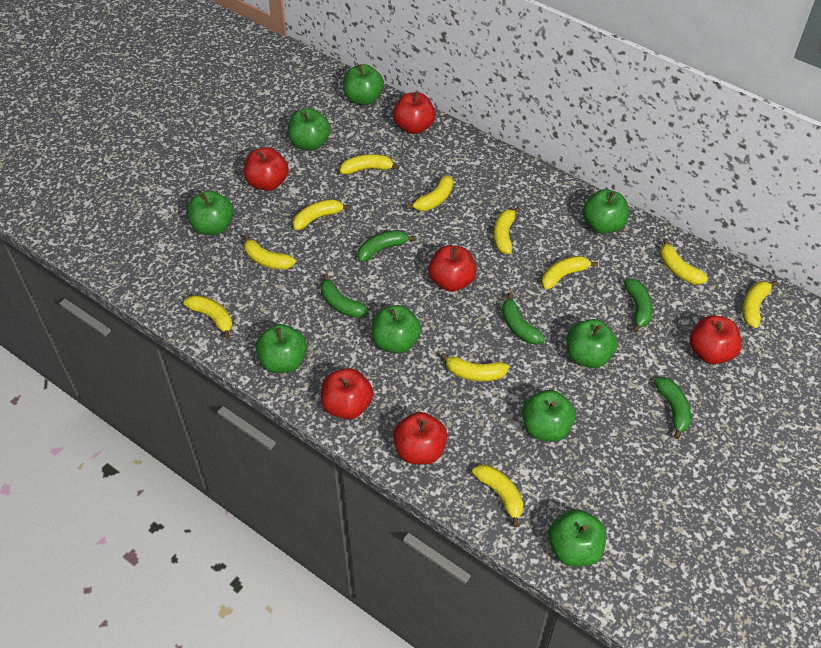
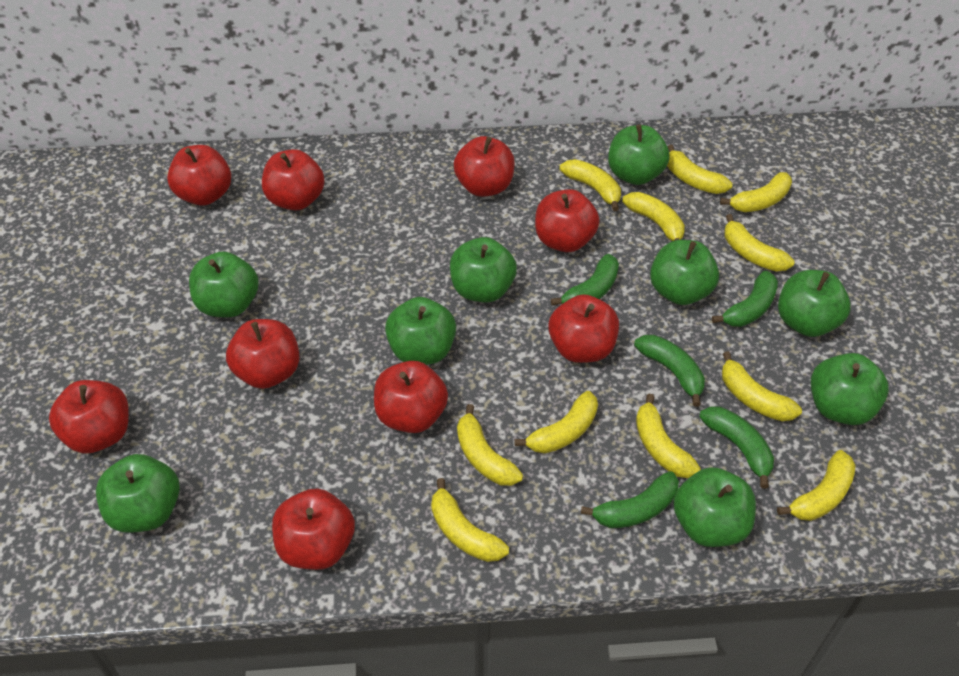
red apple: 6 -> 9

